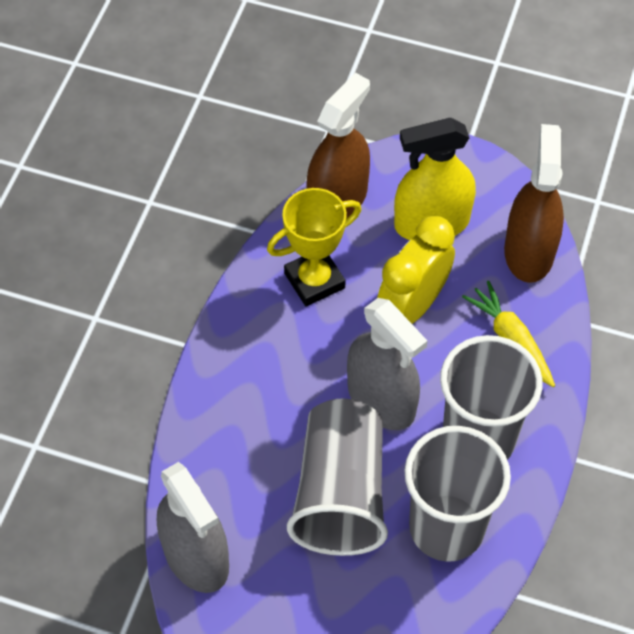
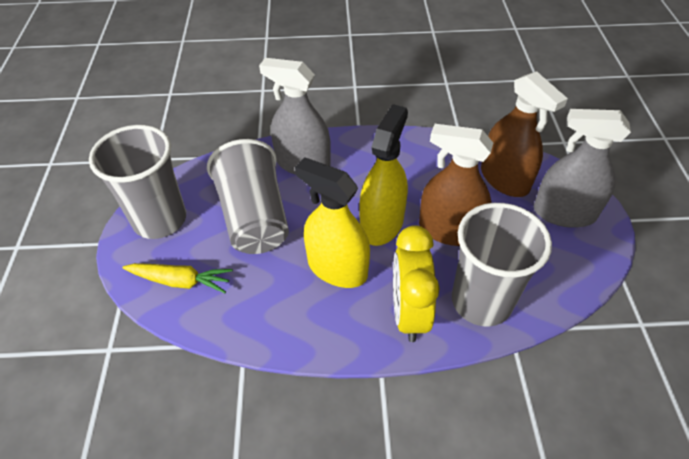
yellow spray bottle: 1 -> 2
yellow trophy: 1 -> 0

